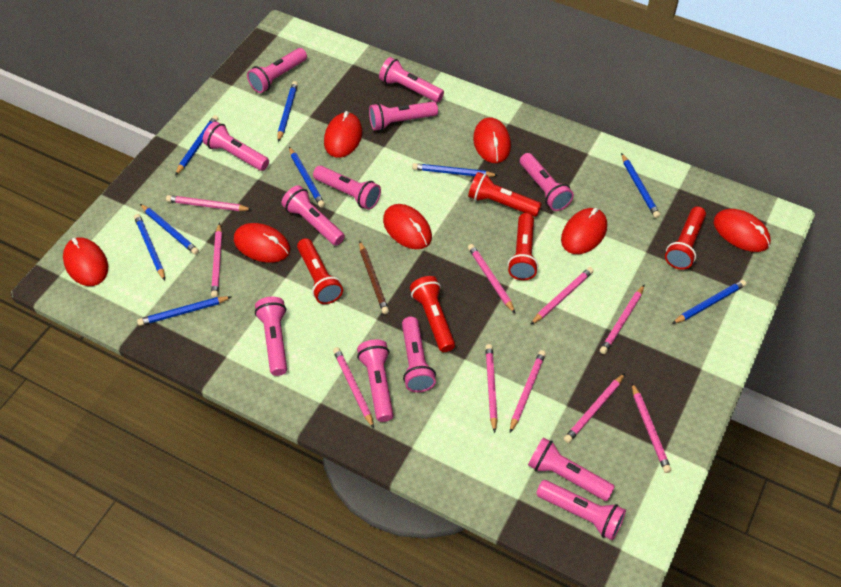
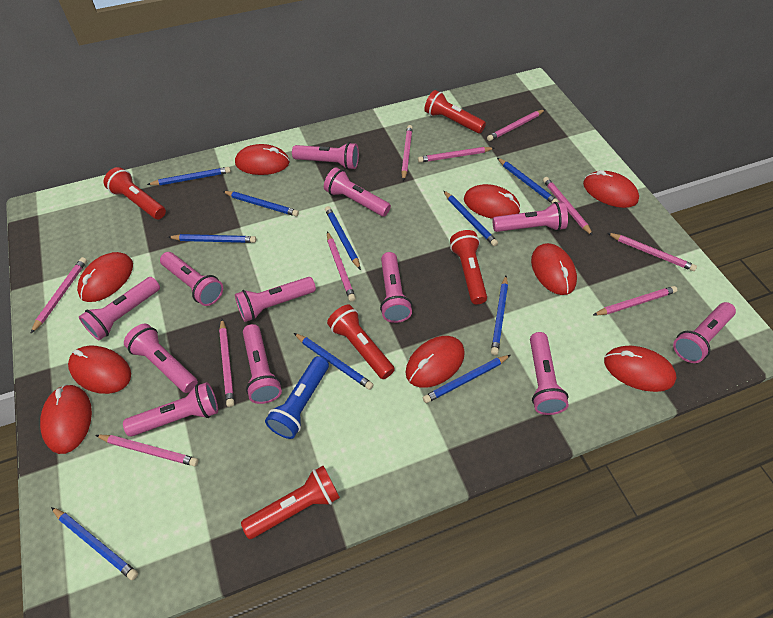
blue flashlight: 0 -> 1
blue pencil: 9 -> 10
brown pencil: 1 -> 0
red mouse: 7 -> 9

